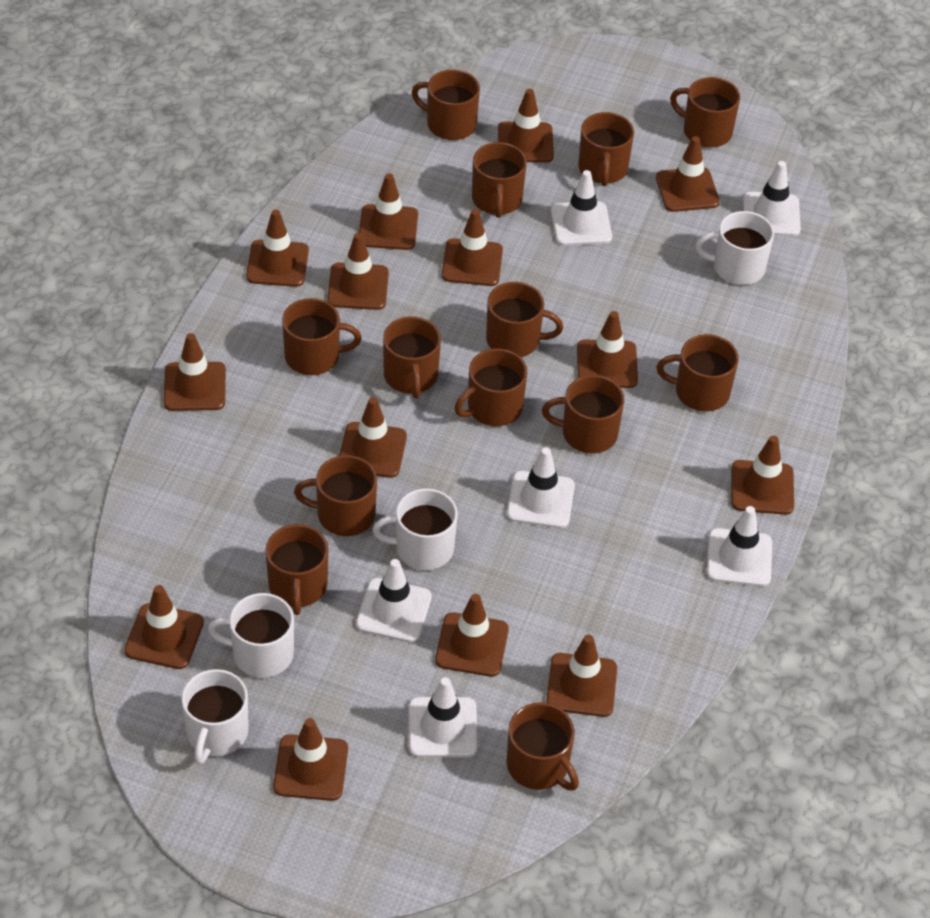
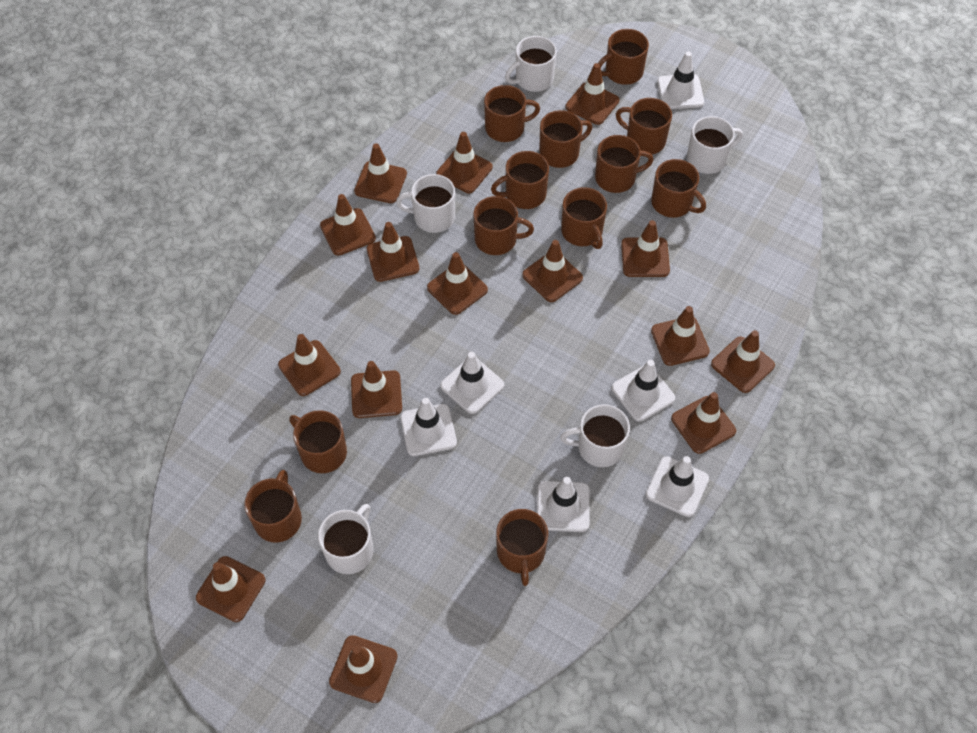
brown mug: 13 -> 12
brown traffic cone: 14 -> 15
white mug: 4 -> 5

